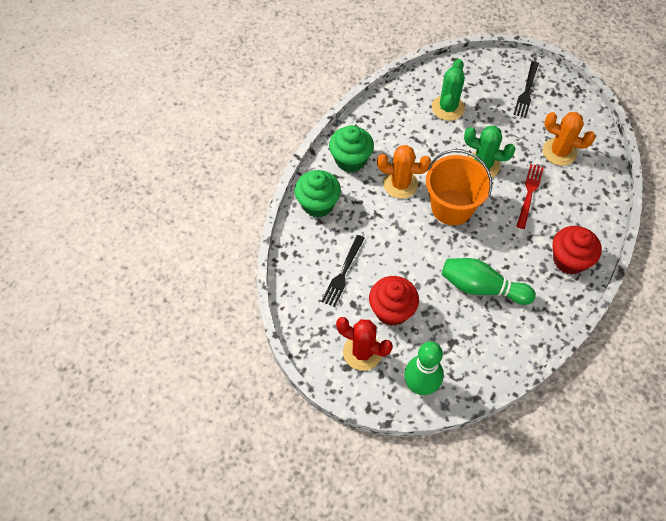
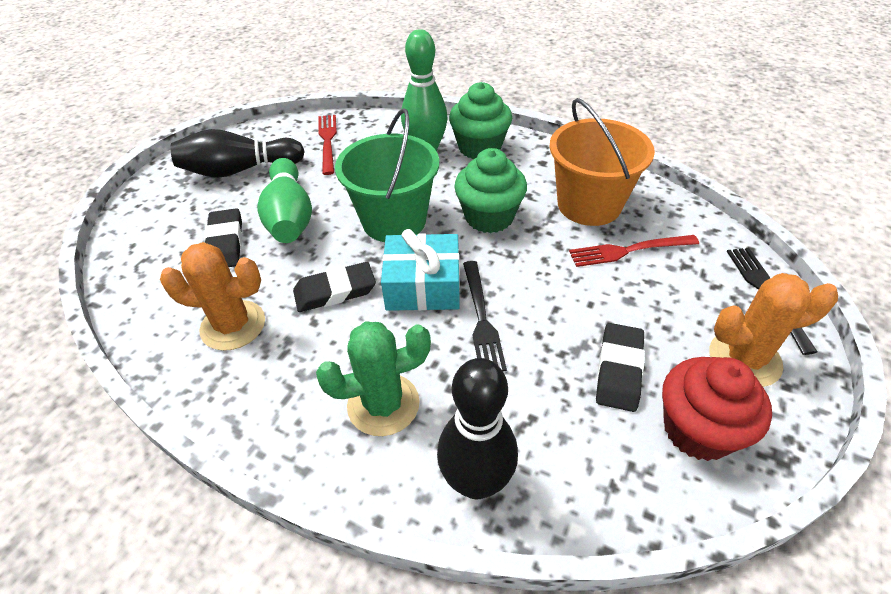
black bowling pin: 0 -> 2
black eraser: 0 -> 3
green bucket: 0 -> 1
green cactus: 2 -> 1
red cactus: 1 -> 0
red cupcake: 2 -> 1
red fork: 1 -> 2
turquoise gift: 0 -> 1

